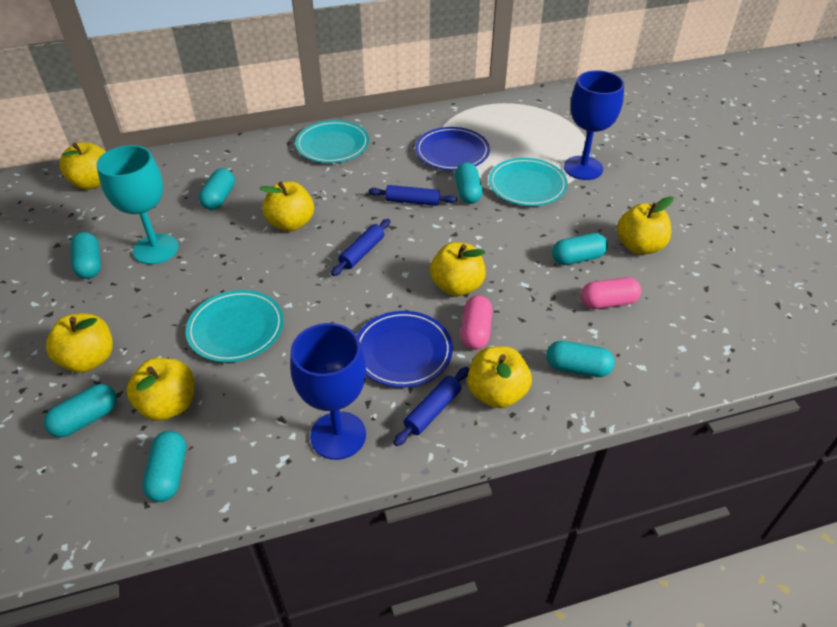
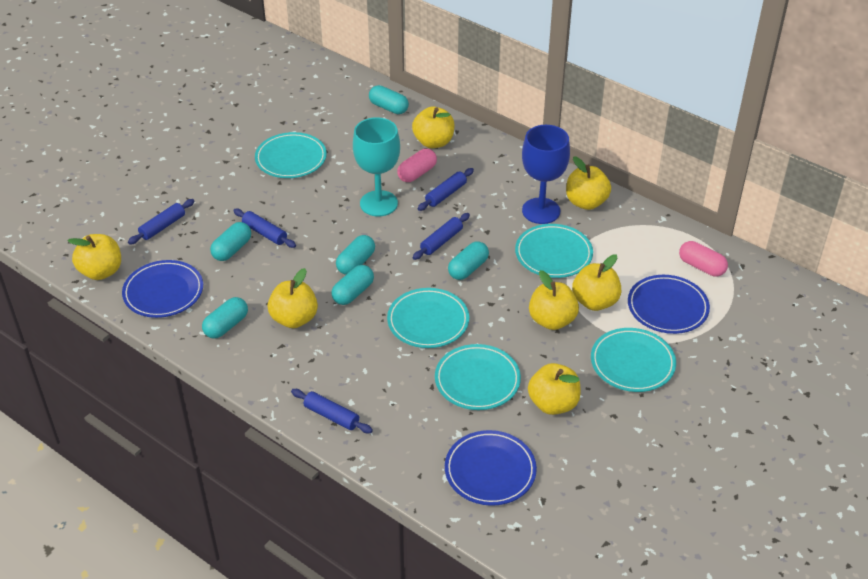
blue goblet: 2 -> 1
blue plate: 2 -> 3
blue rolling pin: 3 -> 5
turquoise capsule: 7 -> 6
turquoise plate: 3 -> 5

